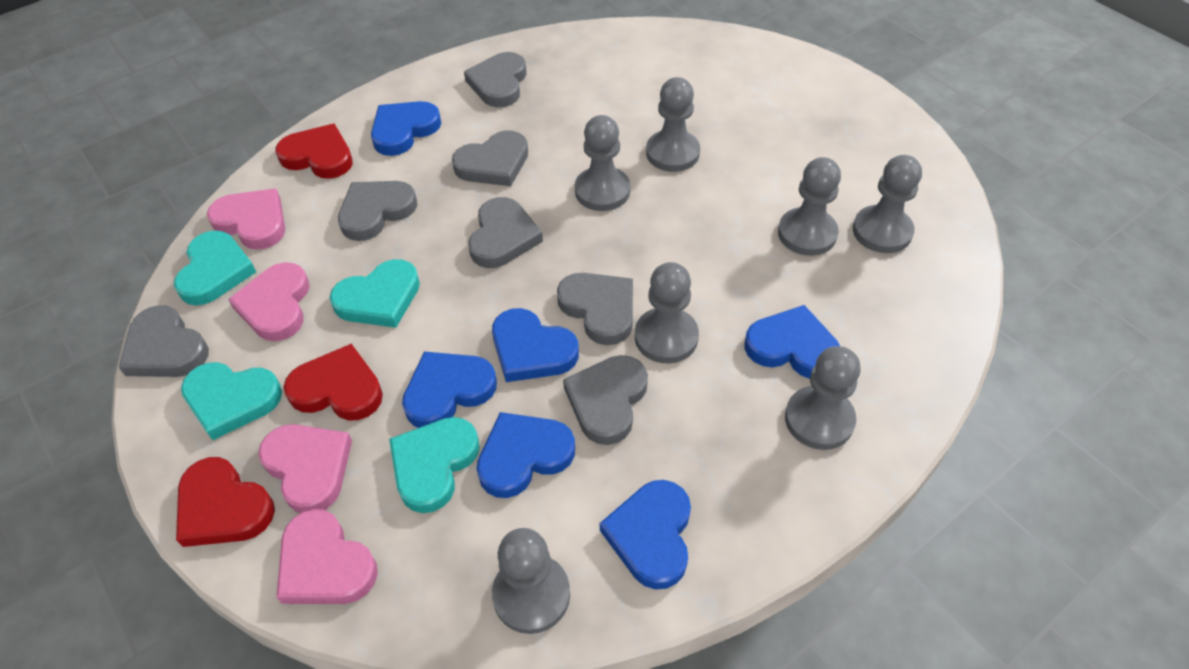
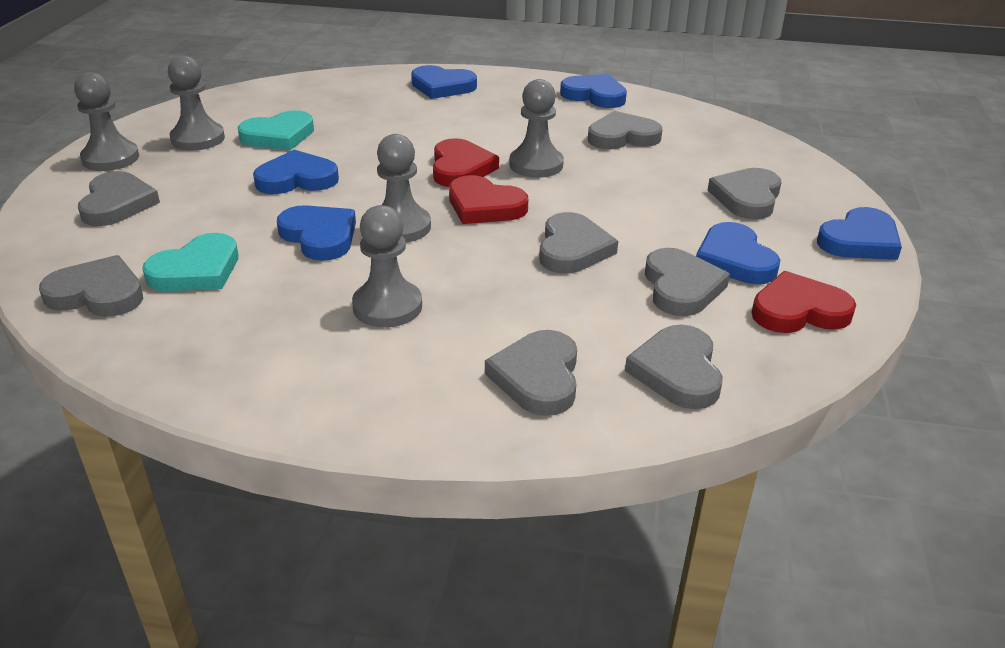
grey heart: 7 -> 8
grey pawn: 7 -> 5
pink heart: 4 -> 0
turquoise heart: 4 -> 2

